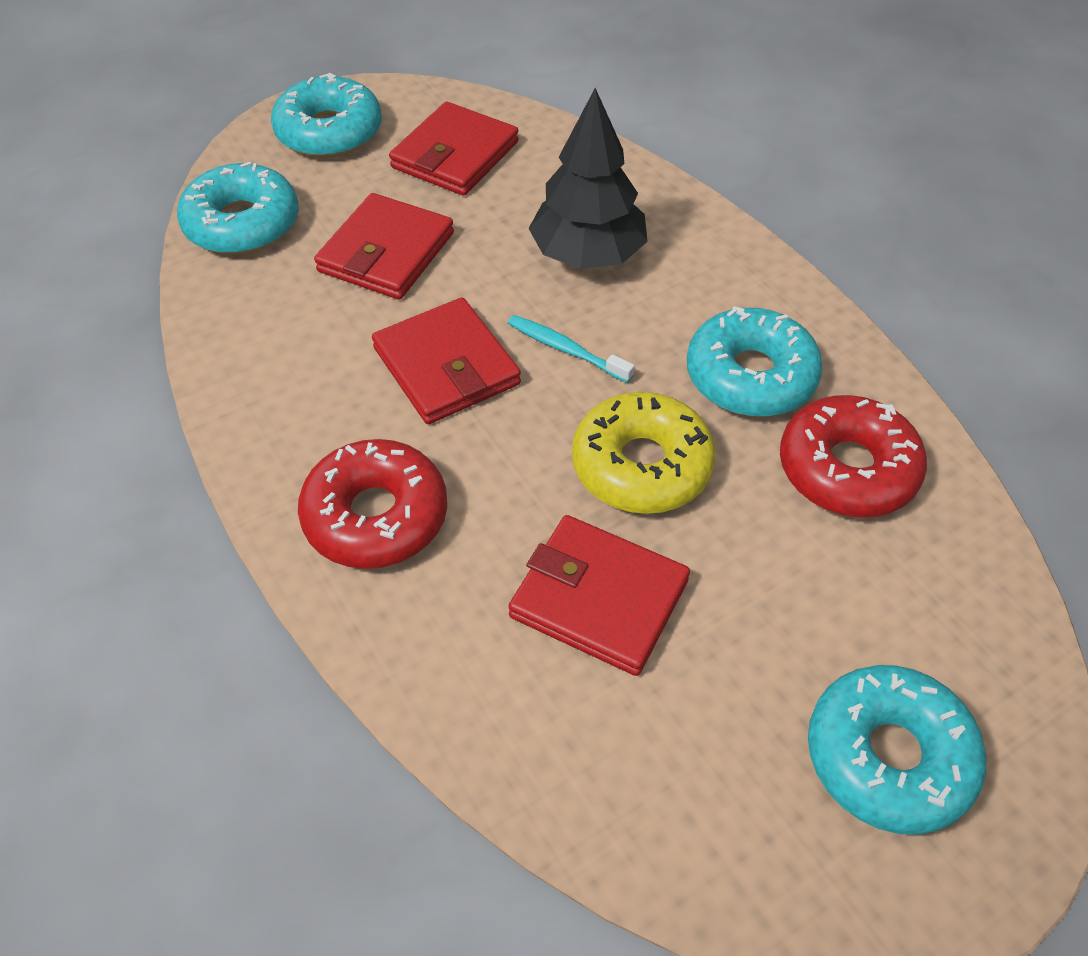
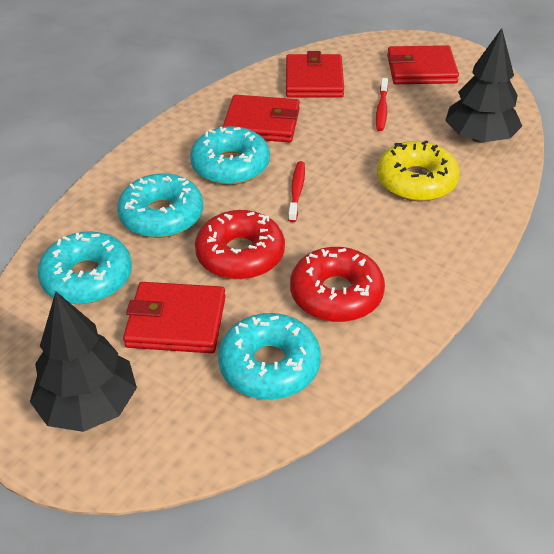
black tree: 1 -> 2
red toothbrush: 0 -> 2
turquoise toothbrush: 1 -> 0

